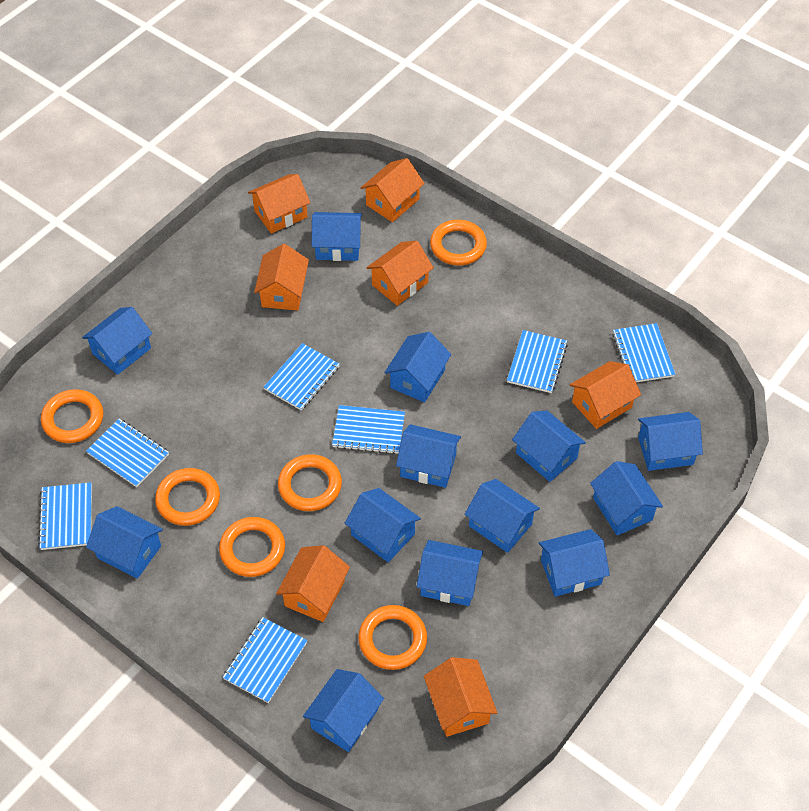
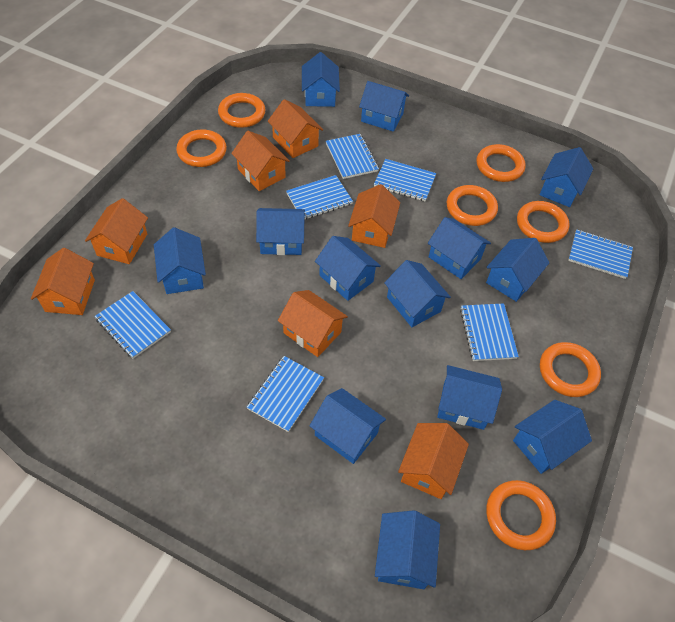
orange ring: 6 -> 7

